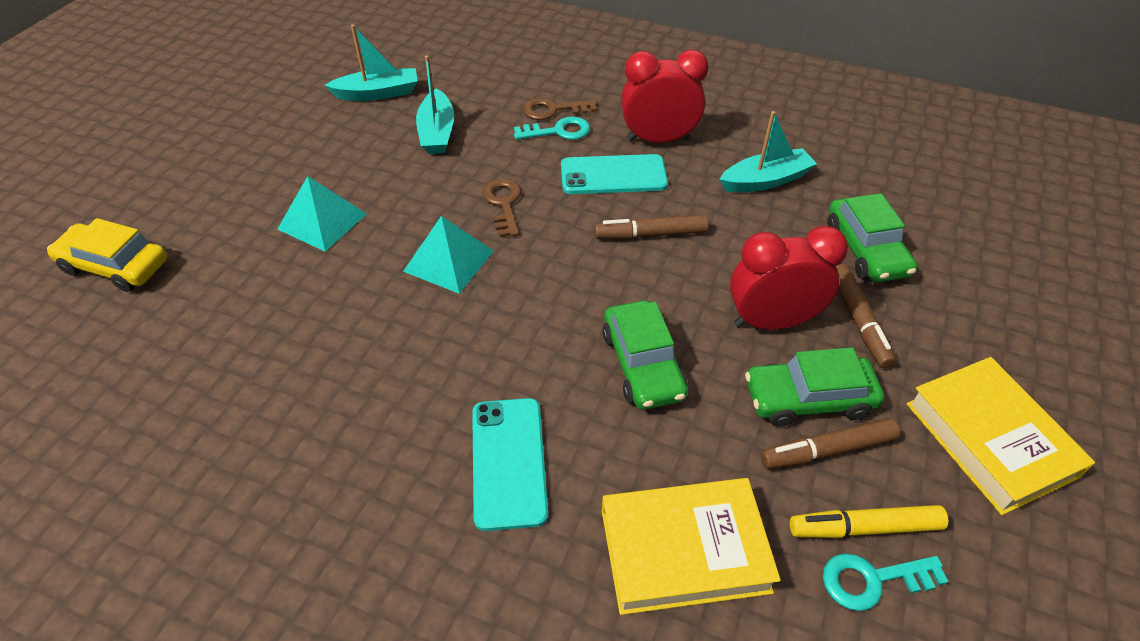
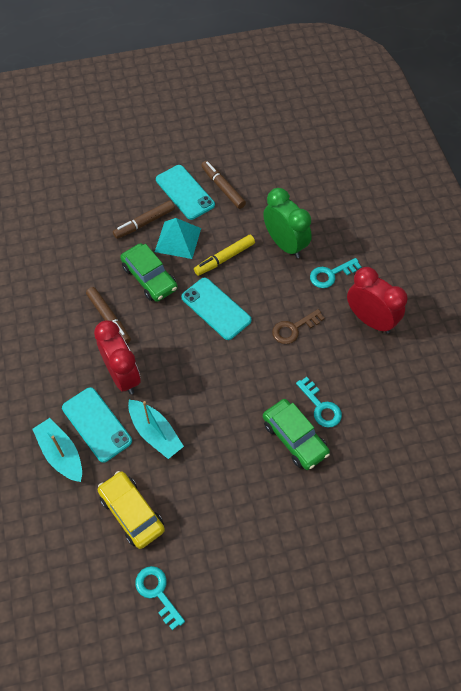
brown key: 2 -> 1
green car: 3 -> 2
green clock: 0 -> 1
turquoise boat: 3 -> 2
turquoise key: 2 -> 3
turquoise phone: 2 -> 3
turquoise pyramid: 2 -> 1
yellow book: 2 -> 0

